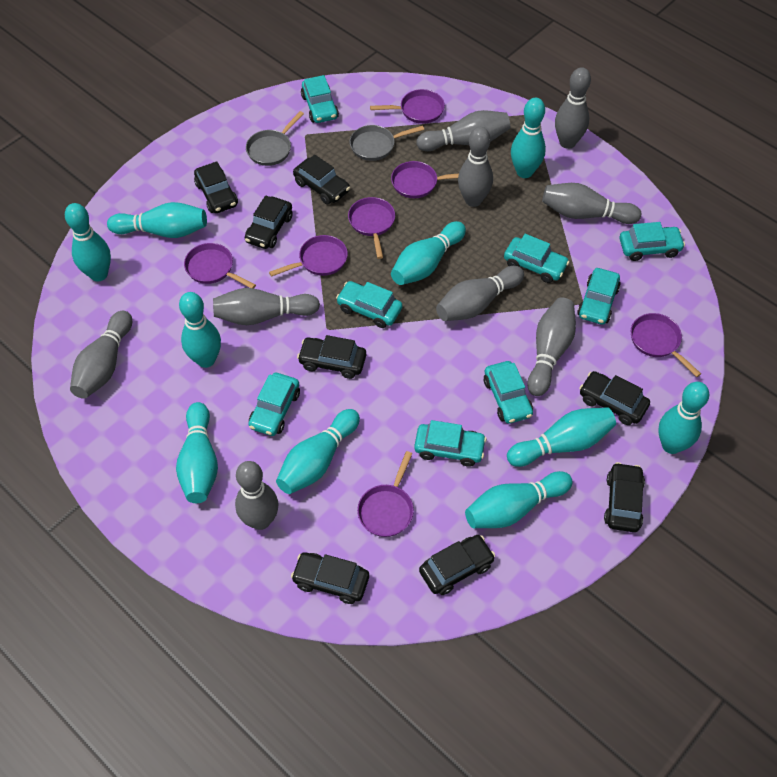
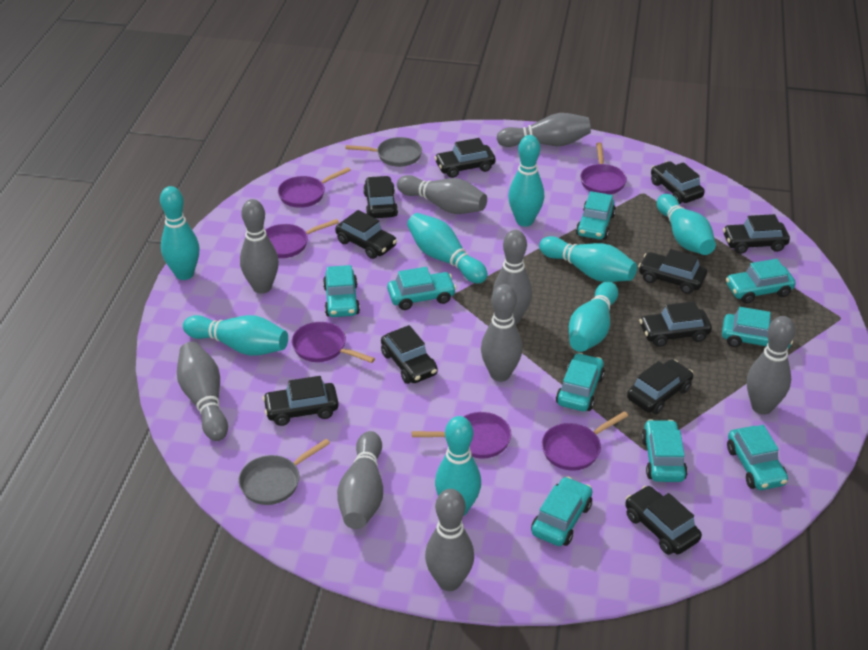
black car: 8 -> 11
purple pan: 7 -> 6
turquoise bowling pin: 10 -> 8
turquoise car: 8 -> 9

